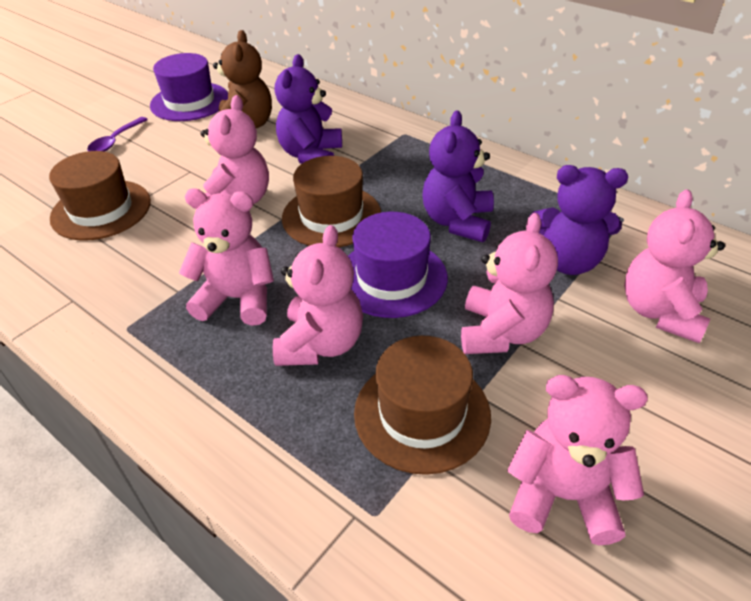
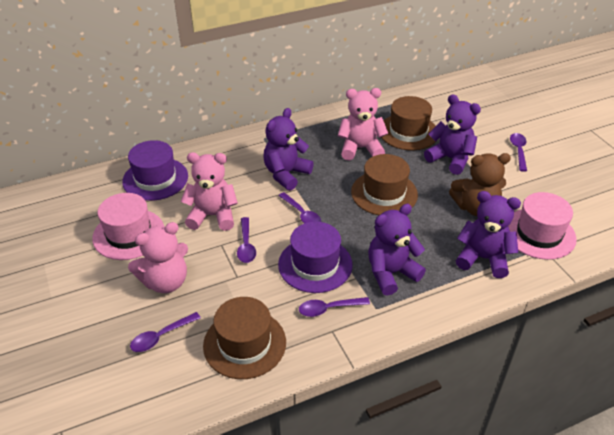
pink hat: 0 -> 2
pink teddy bear: 6 -> 3
purple spoon: 1 -> 5
purple teddy bear: 3 -> 4

